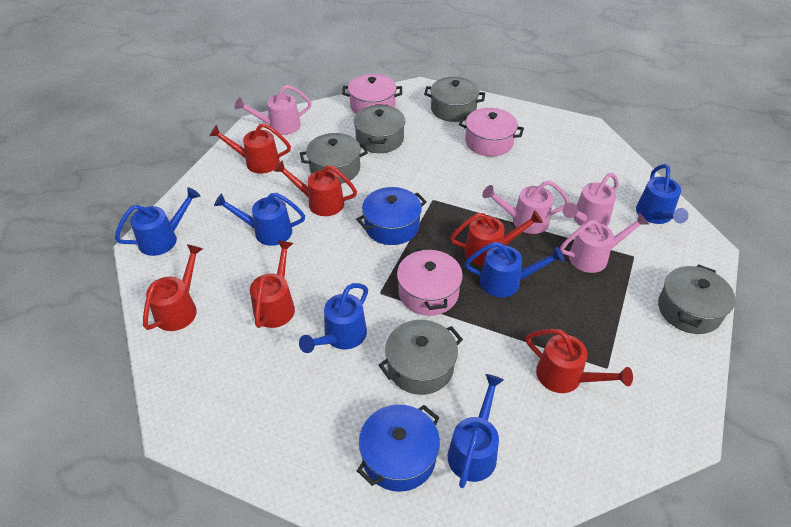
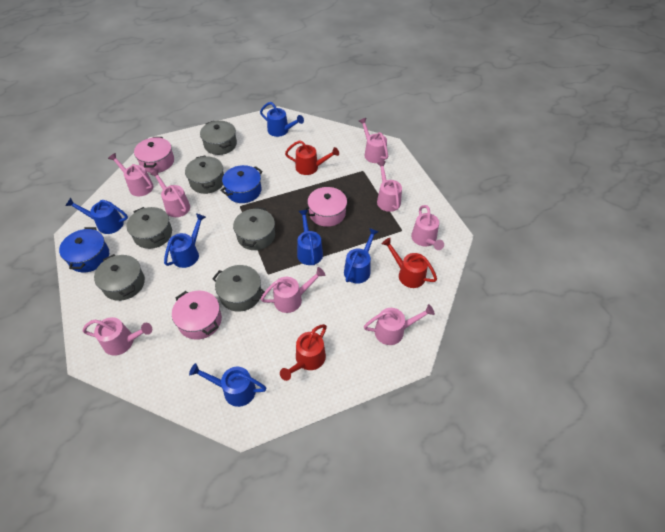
grey pot: 5 -> 6
pink watering can: 4 -> 8
red watering can: 6 -> 3

